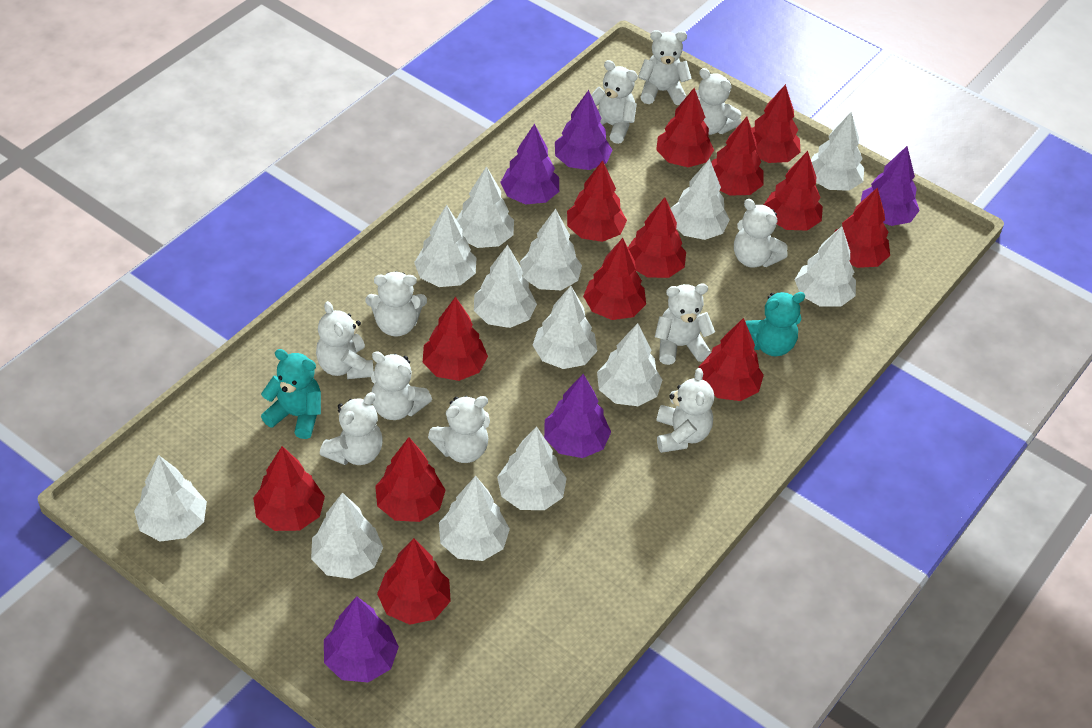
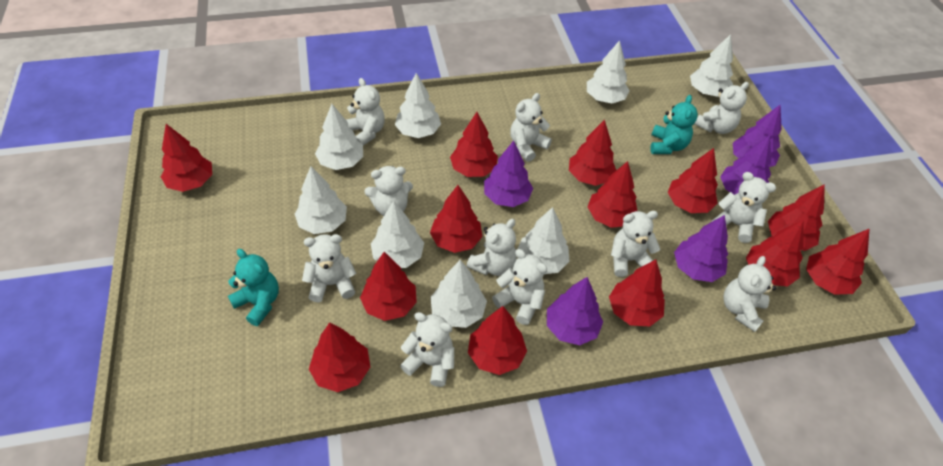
white tree: 13 -> 8

